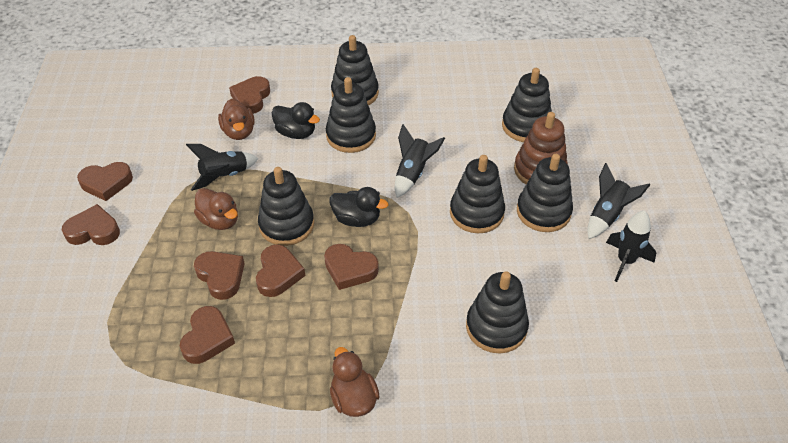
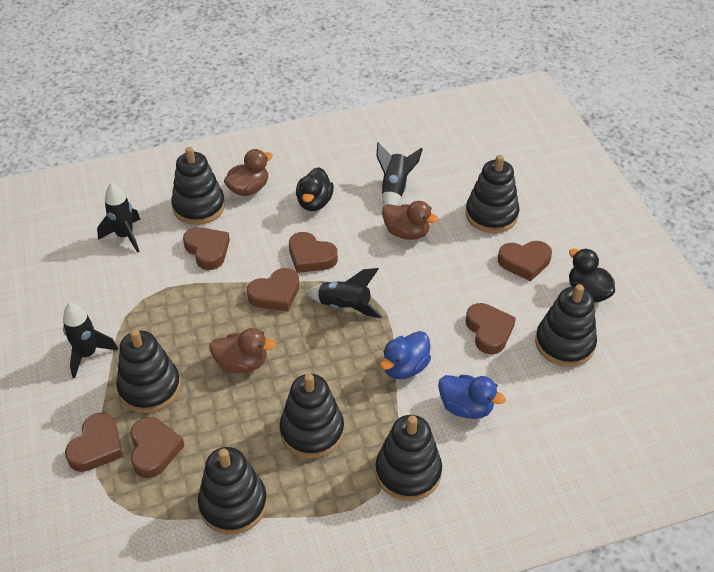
blue duck: 0 -> 2
brown stacking toy: 1 -> 0

